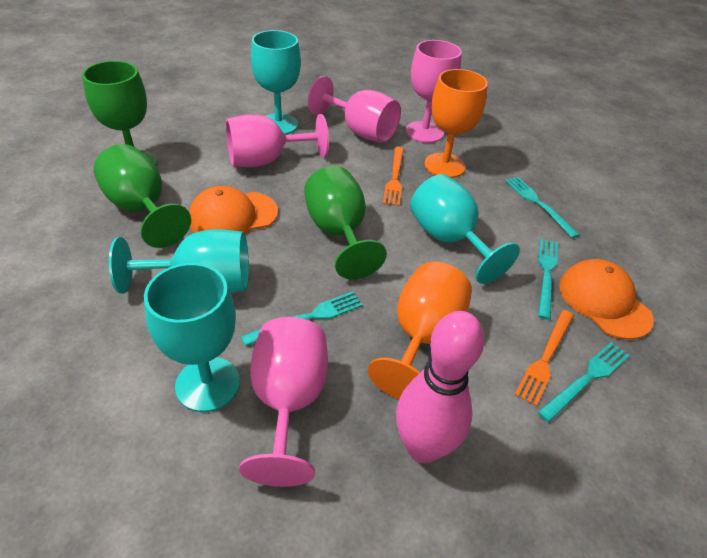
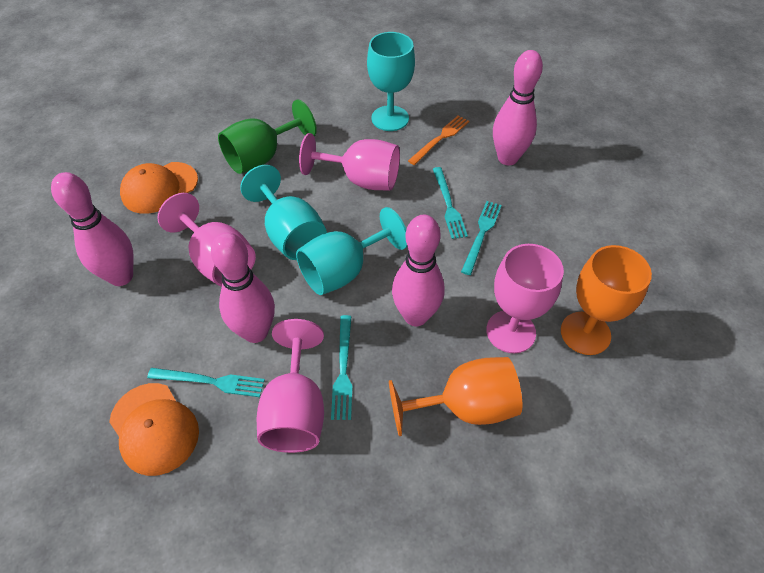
green goblet: 3 -> 1
orange fork: 2 -> 1
pink bowling pin: 1 -> 4
turquoise goblet: 4 -> 3

